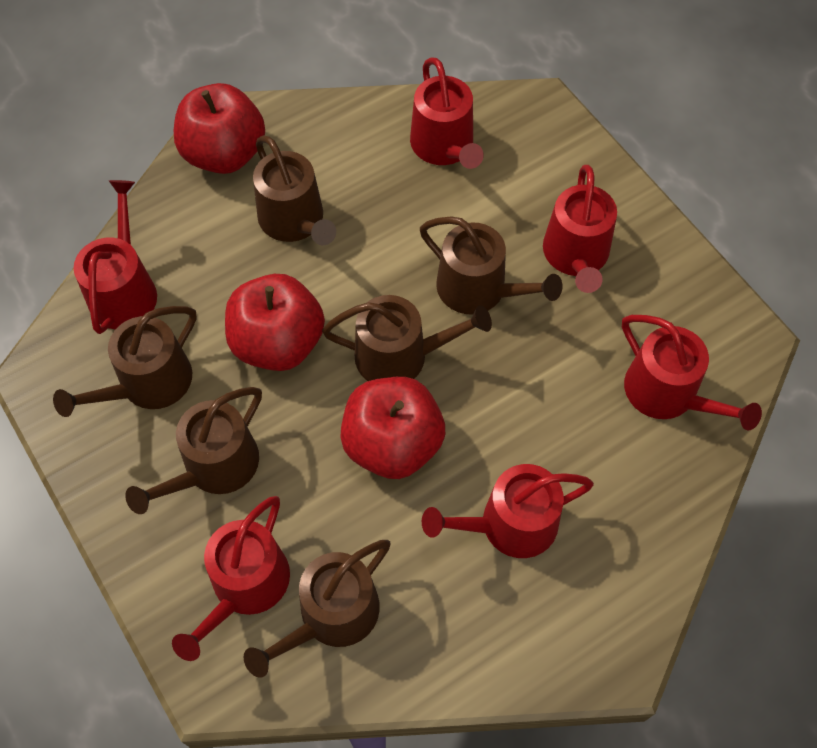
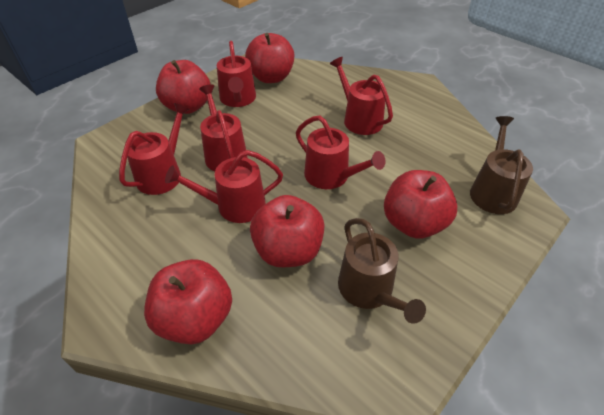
brown watering can: 6 -> 2
red apple: 3 -> 5

